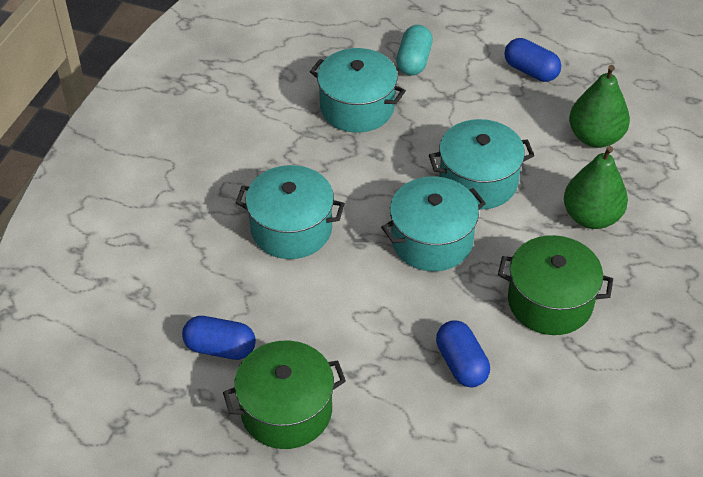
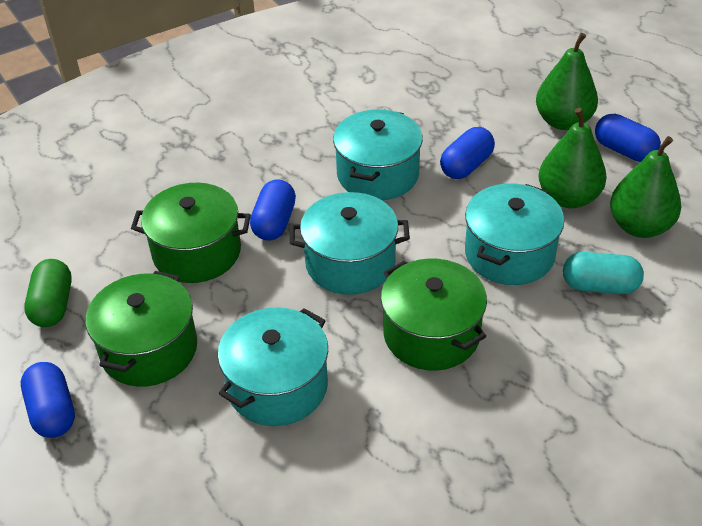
blue capsule: 3 -> 4
green capsule: 0 -> 1
green pear: 2 -> 3
green pot: 2 -> 3

